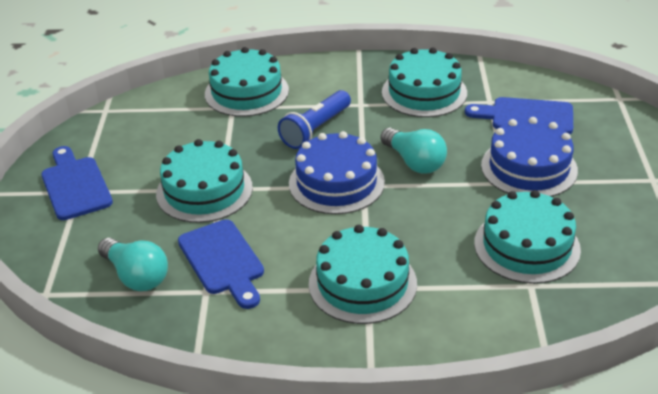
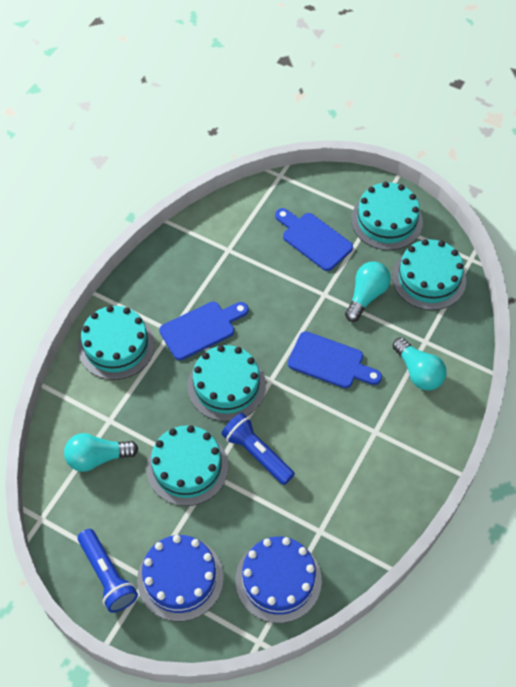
blue flashlight: 1 -> 2
turquoise light bulb: 2 -> 3

